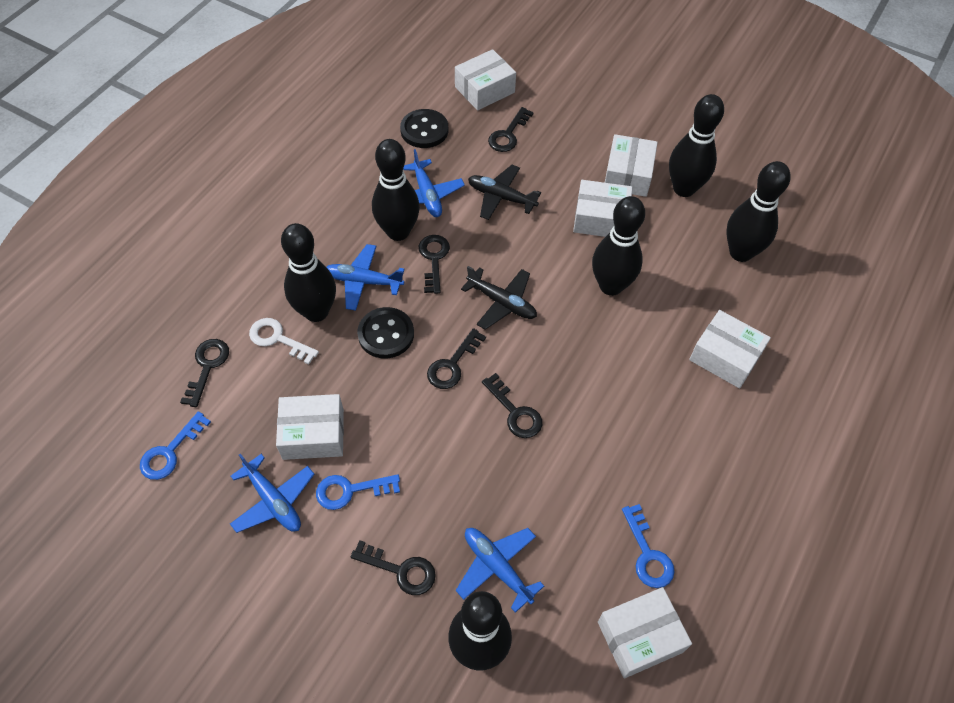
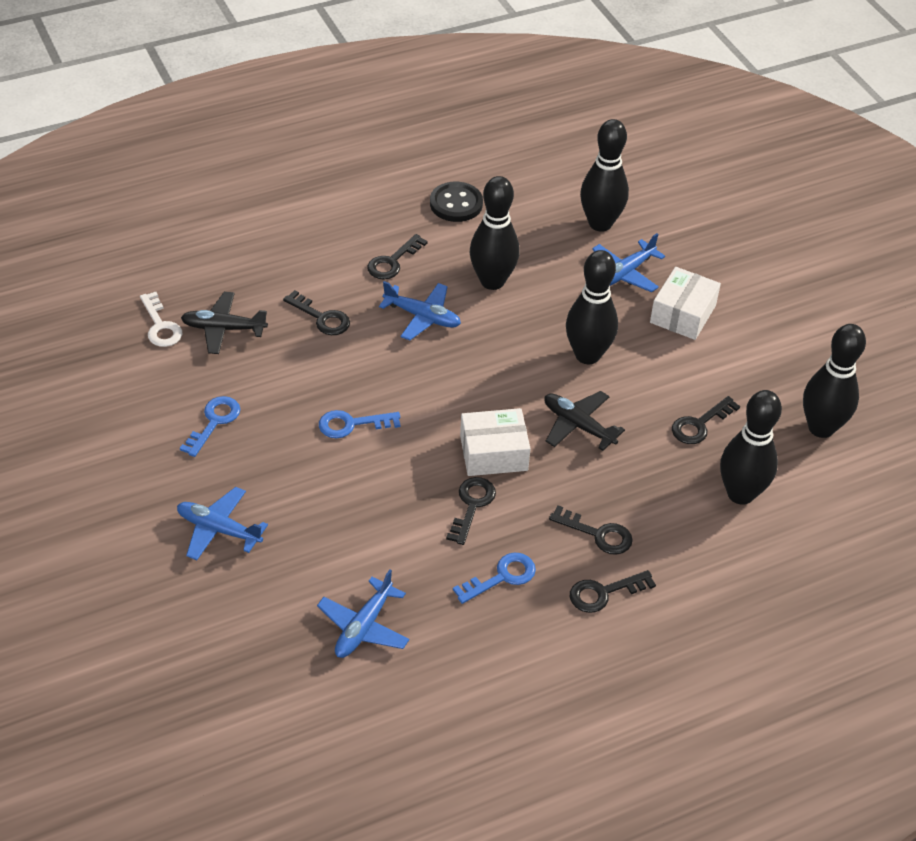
black bowling pin: 6 -> 5
black button: 2 -> 1
white box: 6 -> 2

